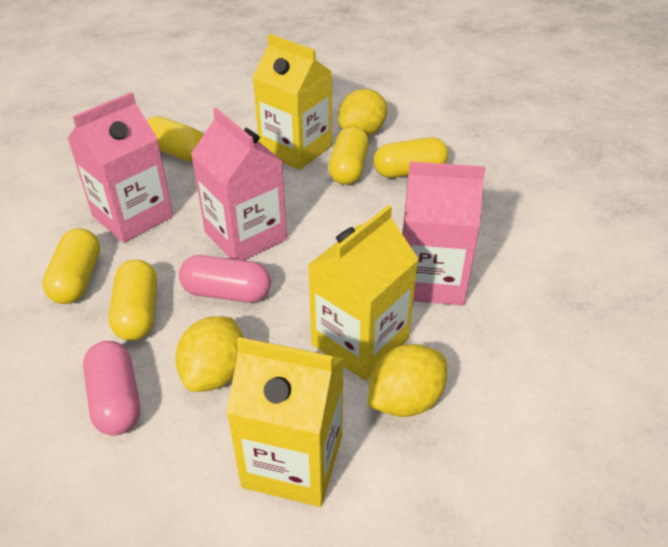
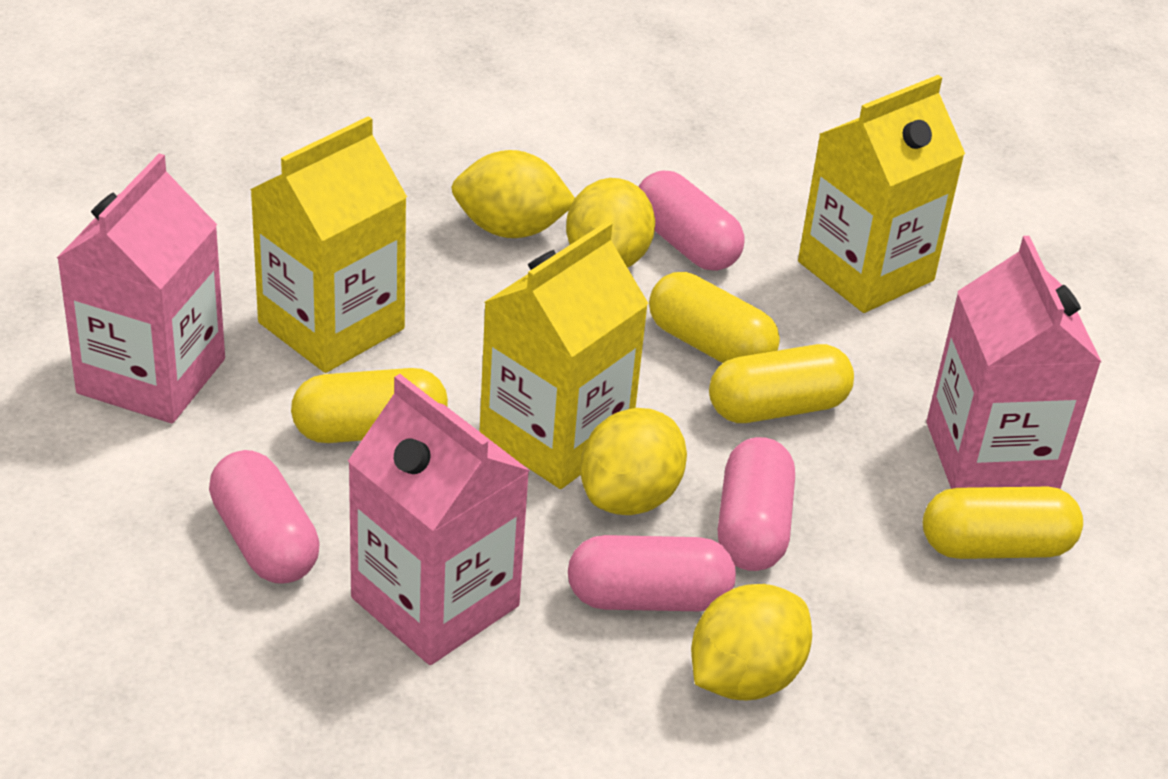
pink capsule: 2 -> 4
yellow capsule: 5 -> 4
yellow lemon: 3 -> 4

